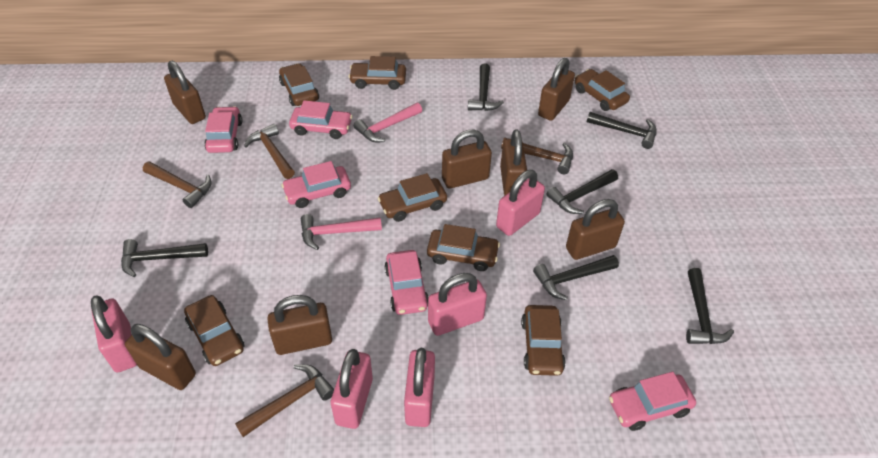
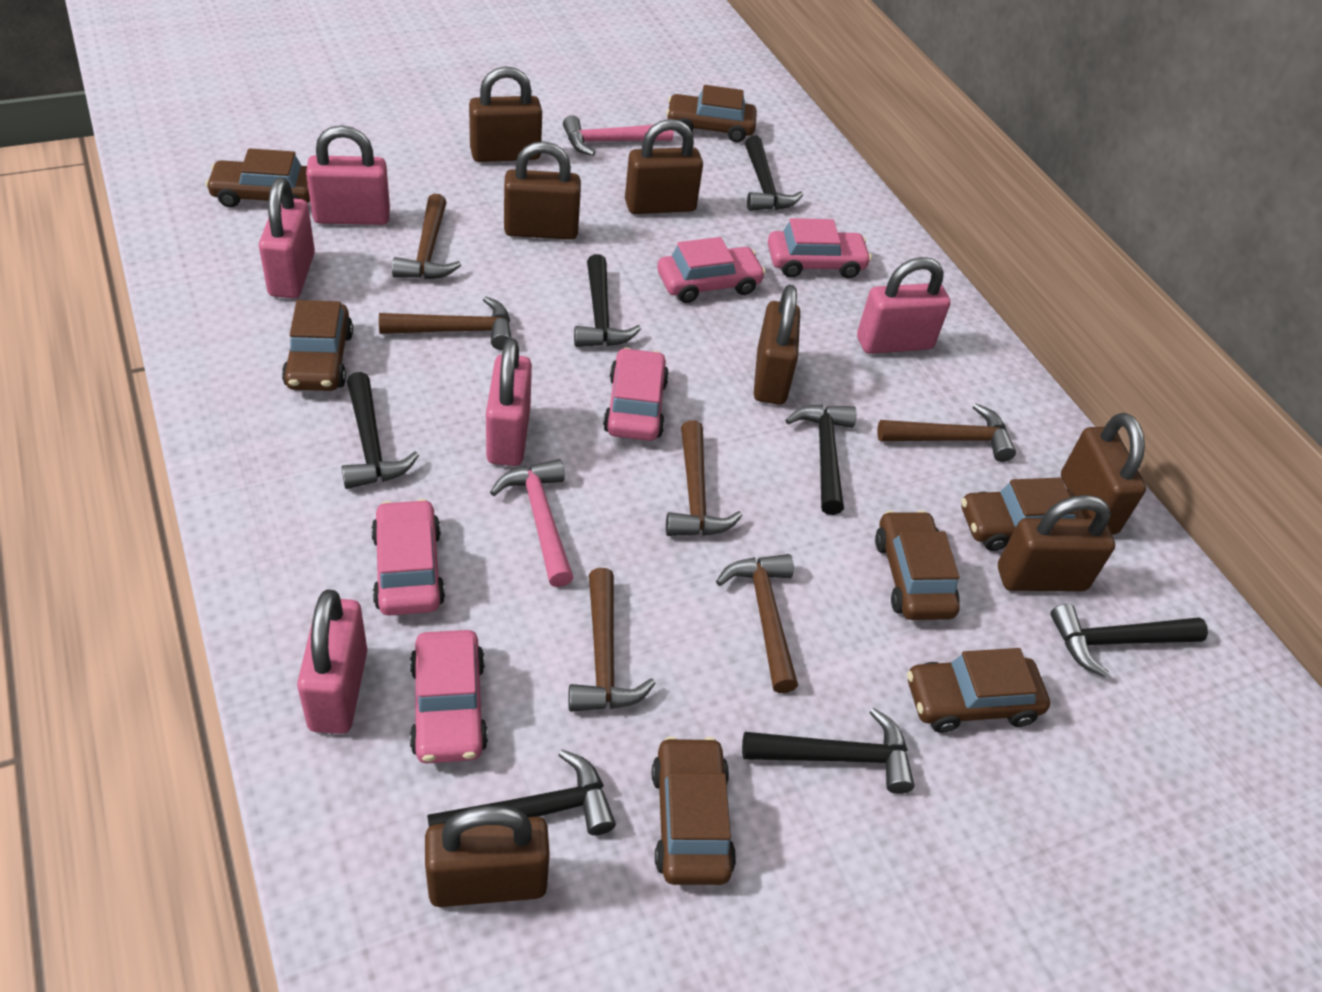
black hammer: 6 -> 7
brown hammer: 4 -> 6

